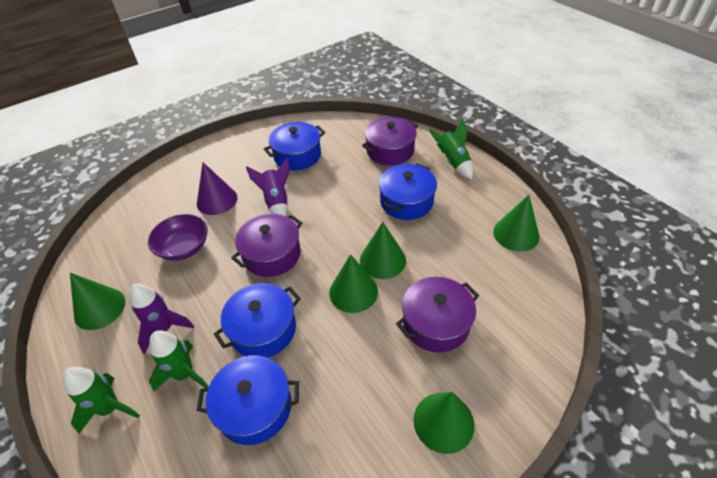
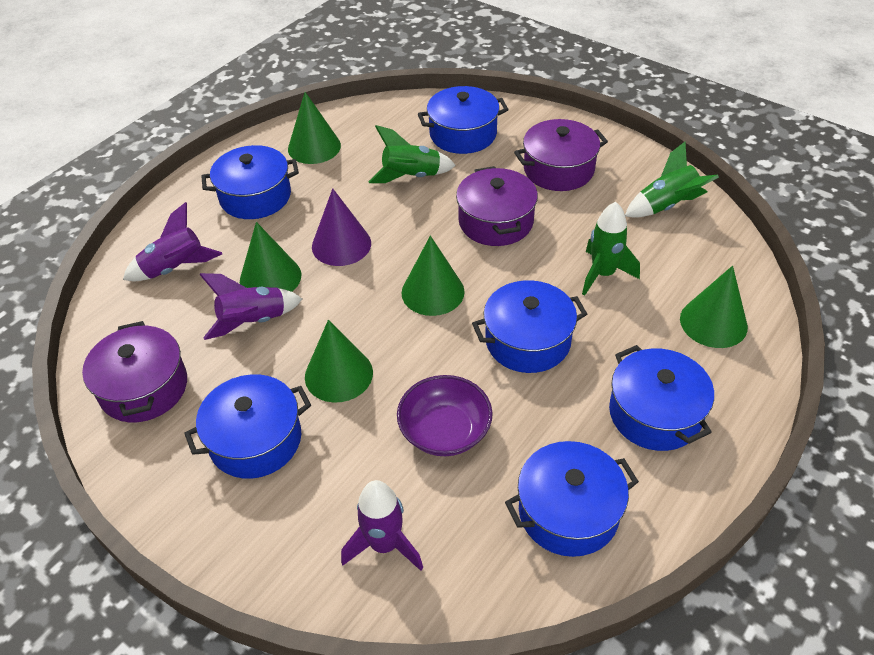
blue pot: 4 -> 6
purple rocket: 2 -> 3

